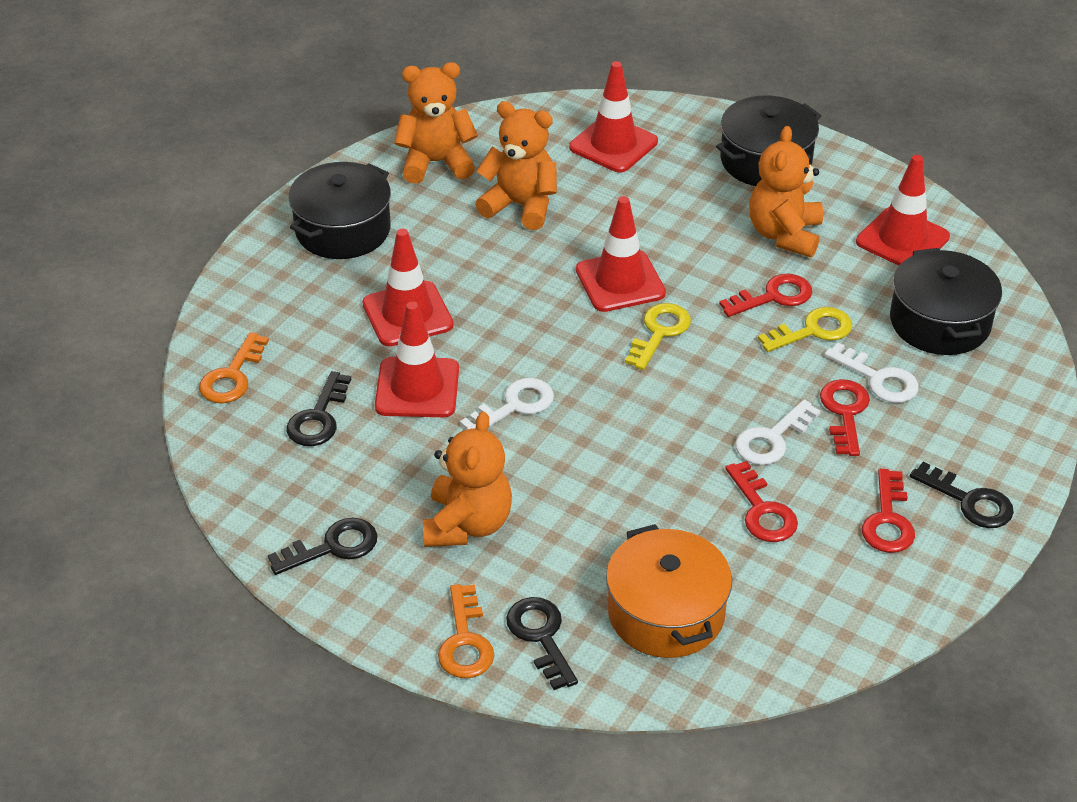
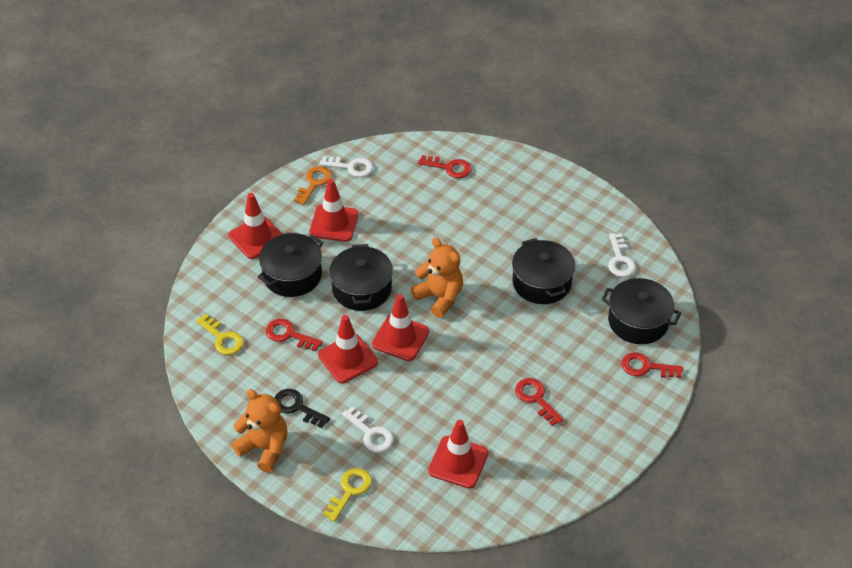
black key: 4 -> 1
black pot: 3 -> 4
orange key: 2 -> 1
orange pot: 1 -> 0
orange teddy bear: 4 -> 2

